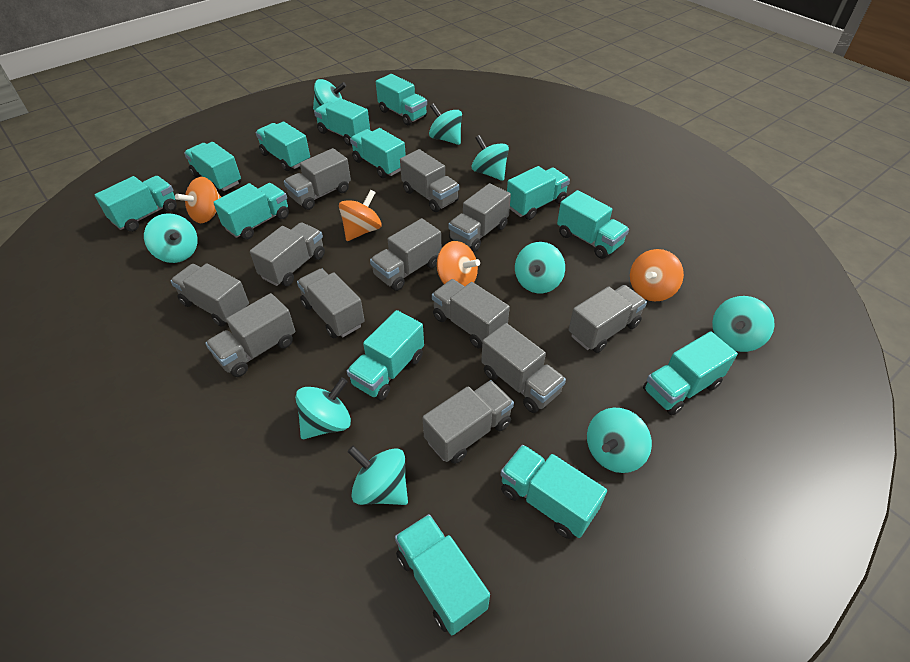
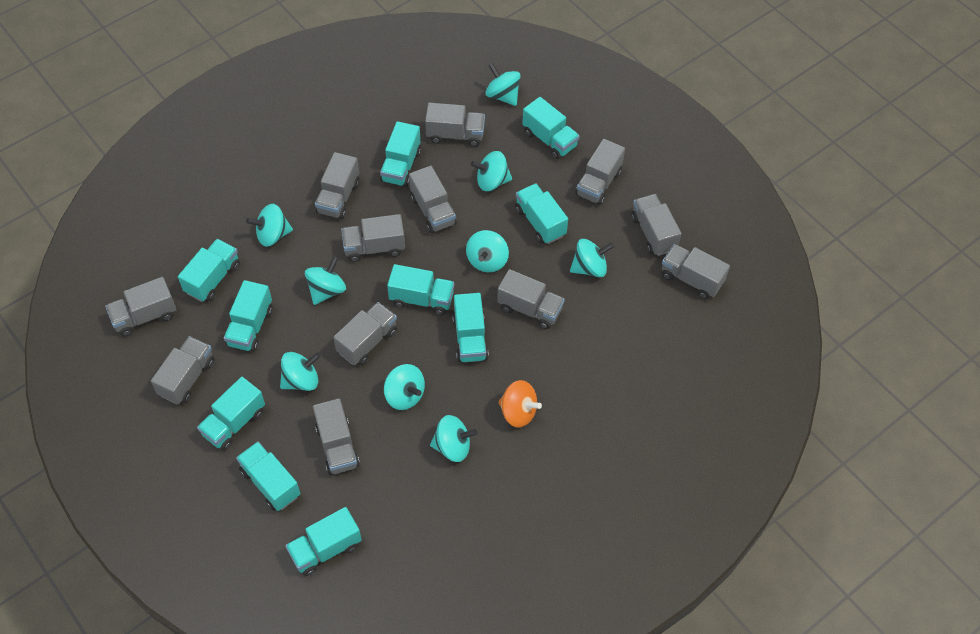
orange spinning top: 4 -> 1
turquoise truck: 13 -> 10

